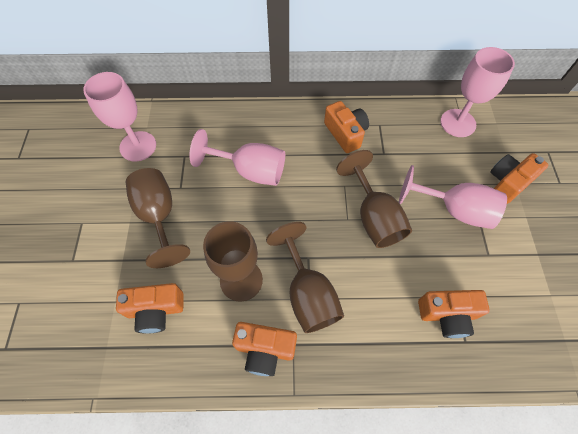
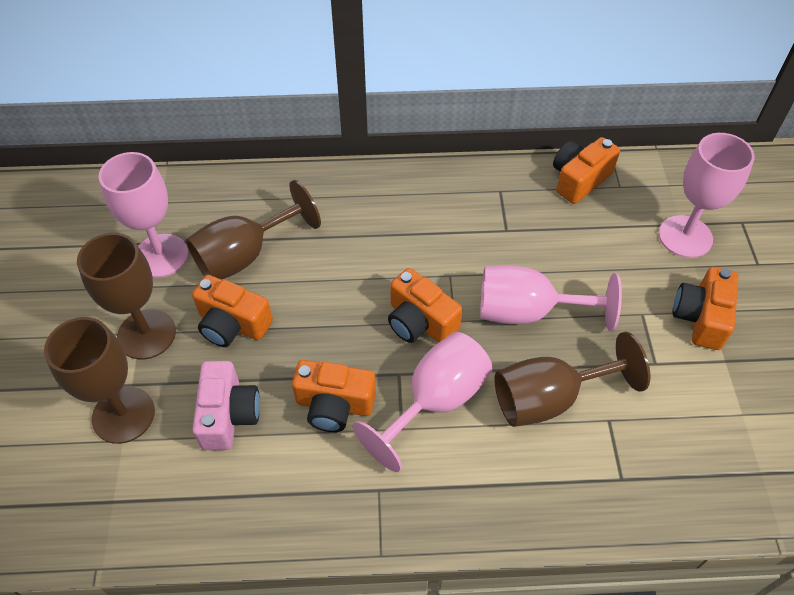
pink camera: 0 -> 1

